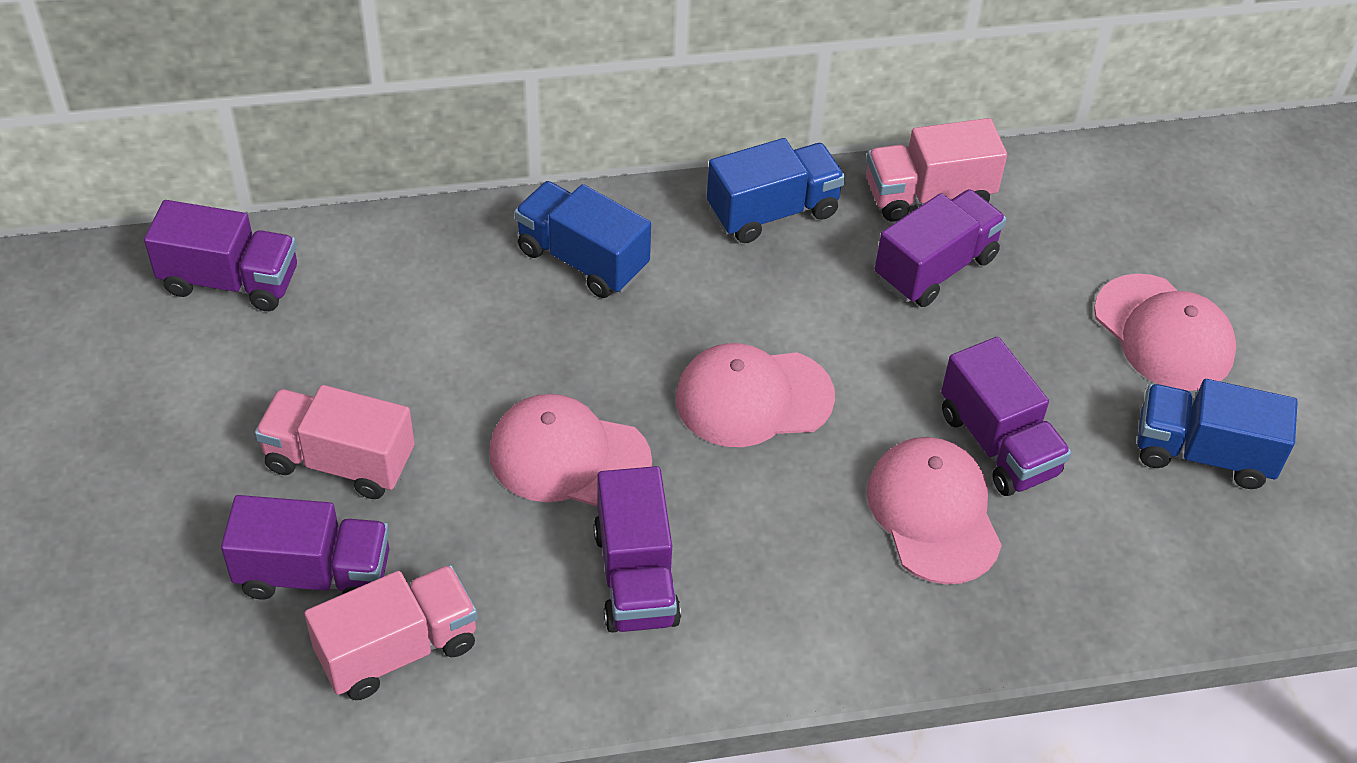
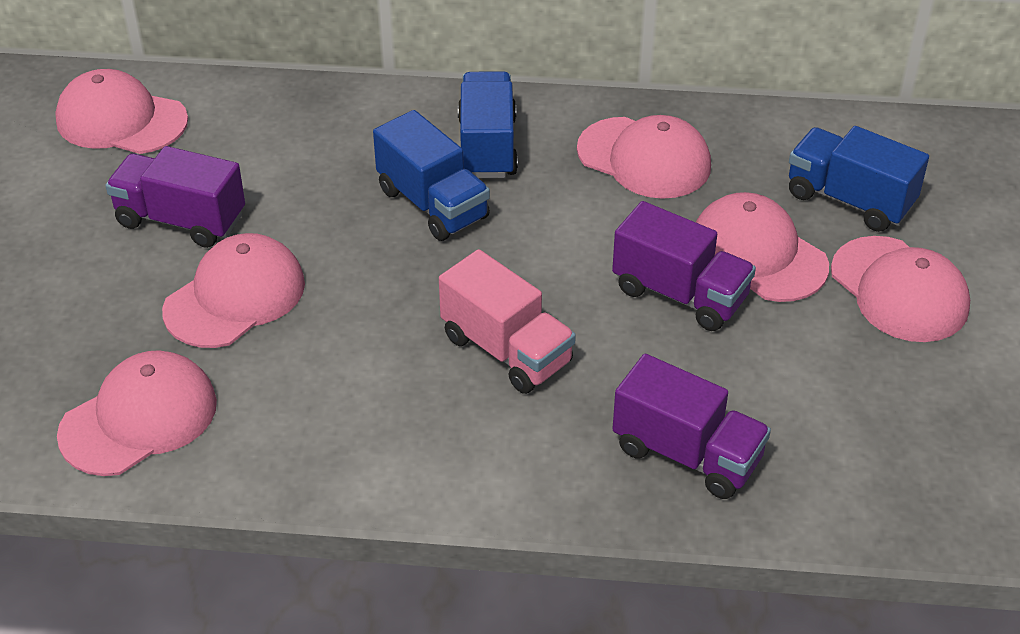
pink cap: 4 -> 6
pink truck: 3 -> 1
purple truck: 5 -> 3

